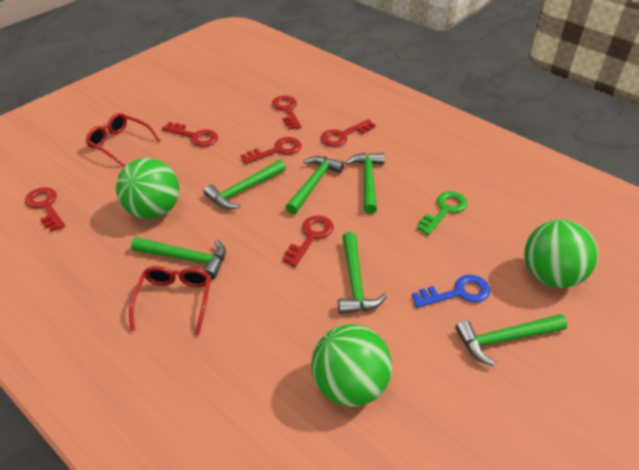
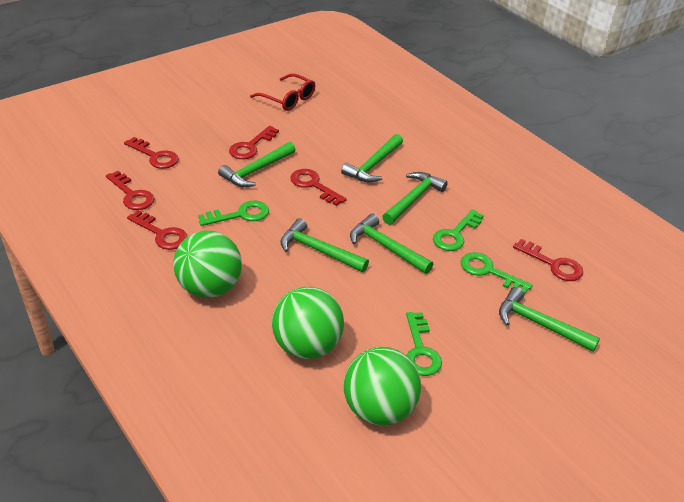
blue key: 1 -> 0
green key: 1 -> 4
red glasses: 2 -> 1

